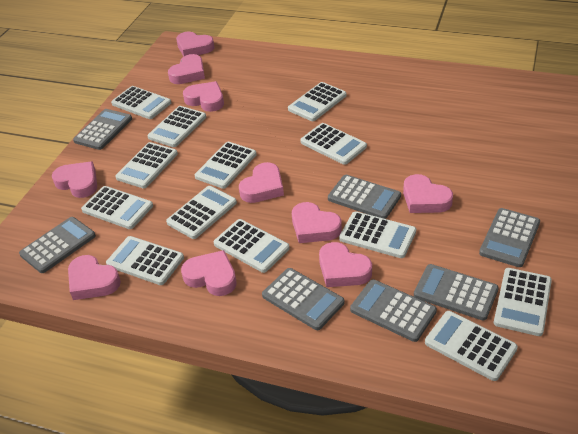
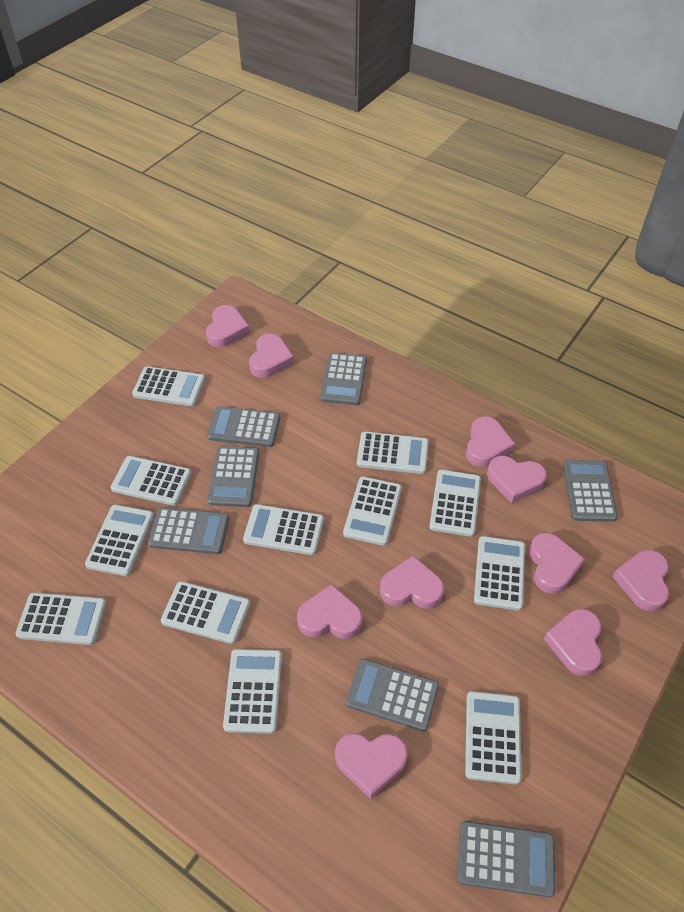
white calculator: 13 -> 12

